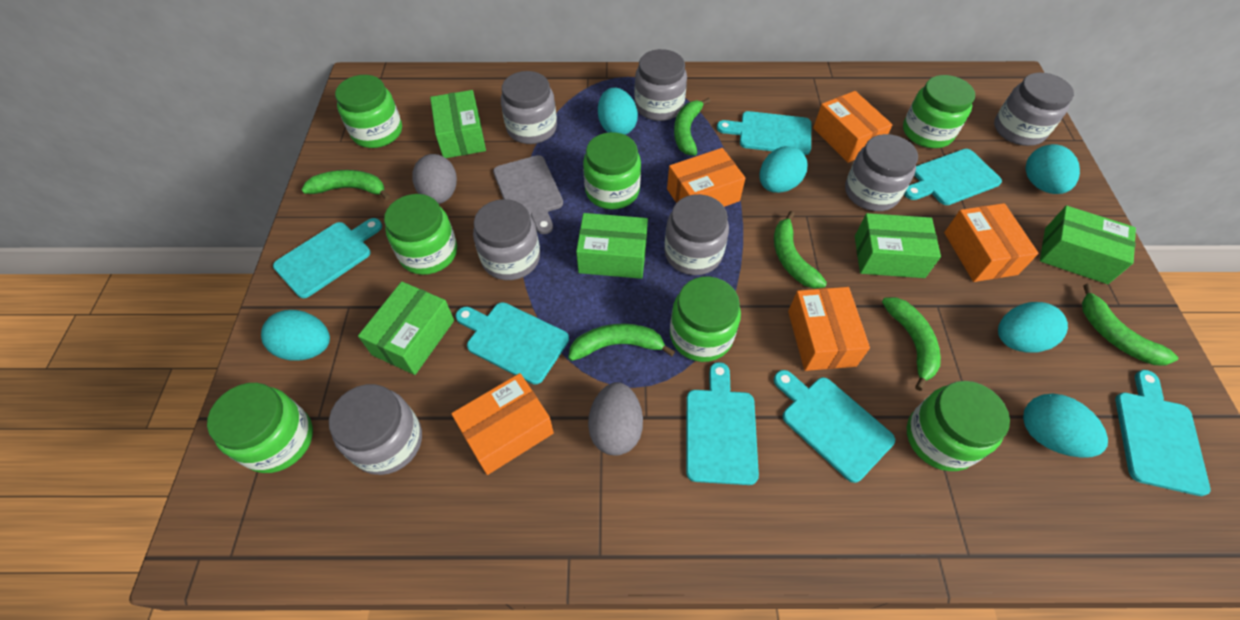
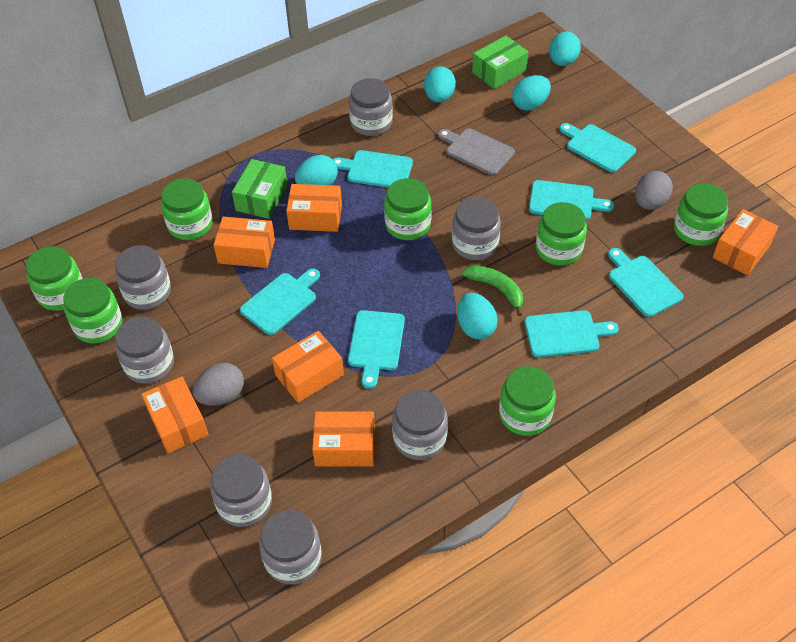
green banana: 6 -> 1
green box: 5 -> 2
orange box: 5 -> 6
turquoise egg: 6 -> 5

